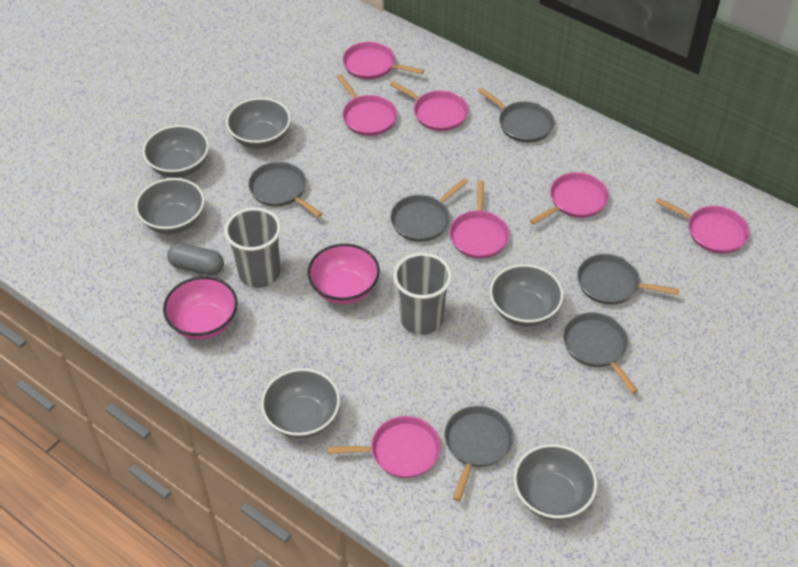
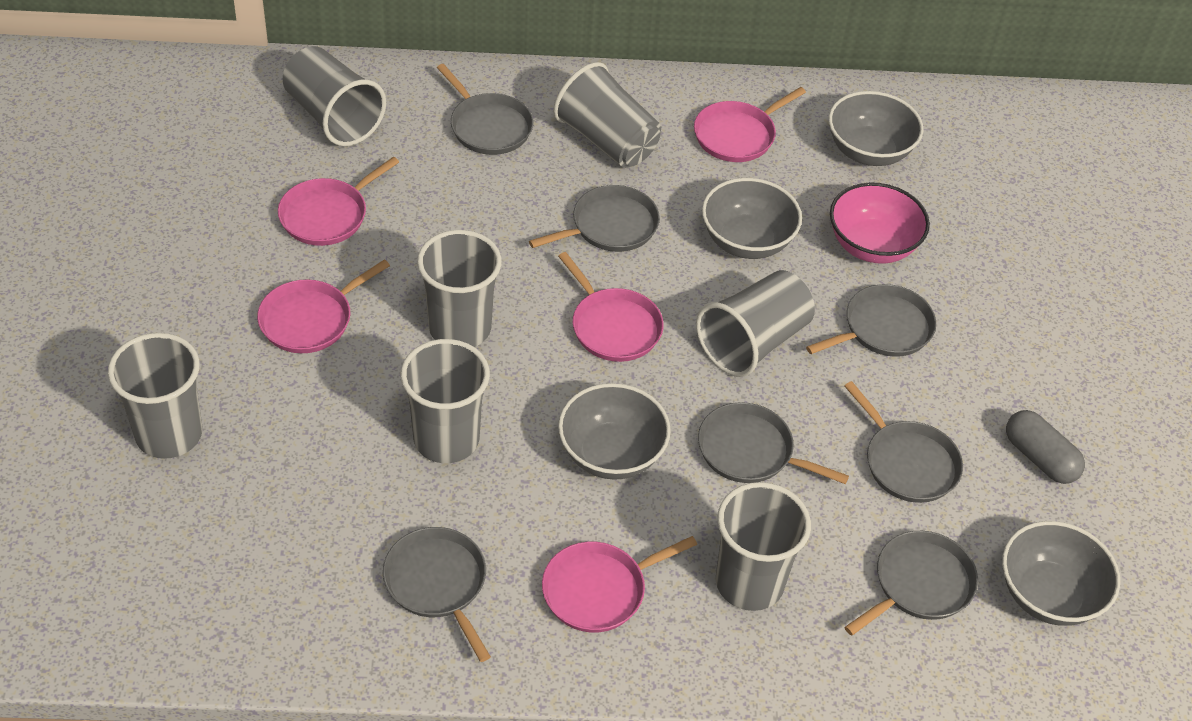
grey bowl: 6 -> 4
grey cup: 2 -> 7
grey pan: 6 -> 7
pink bowl: 2 -> 1
pink pan: 7 -> 5

